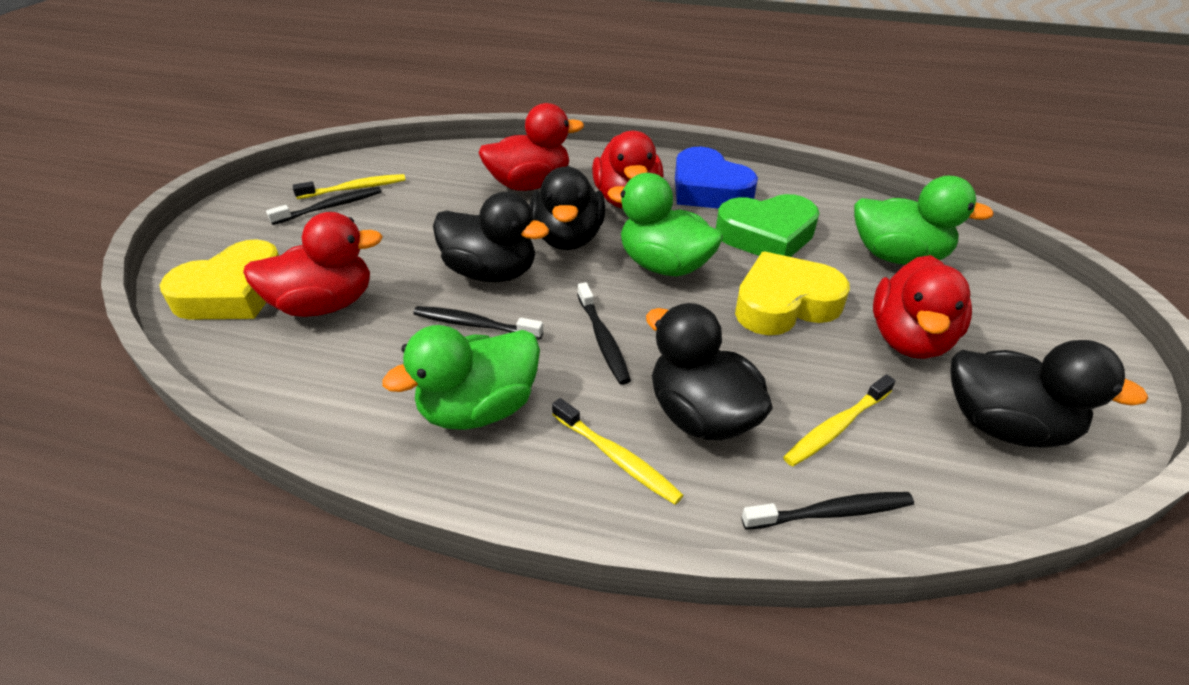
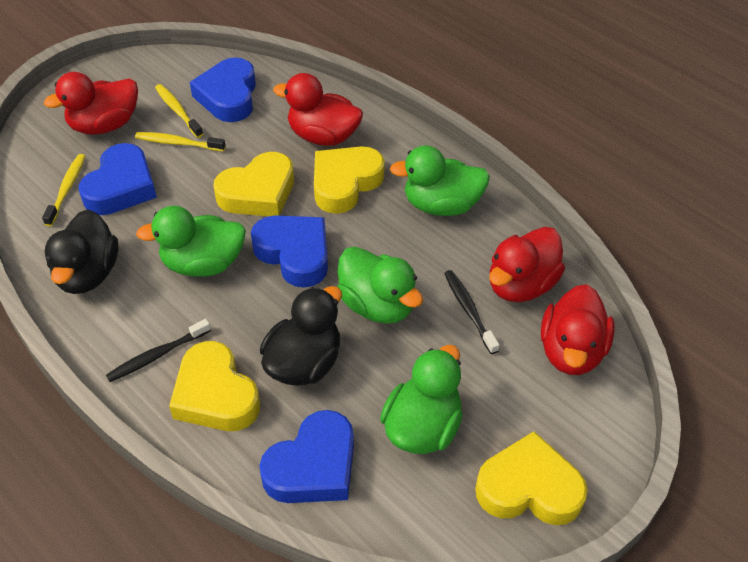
black duck: 4 -> 2
black toothbrush: 4 -> 2
blue heart: 1 -> 4
green duck: 3 -> 4
green heart: 1 -> 0
yellow heart: 2 -> 4

